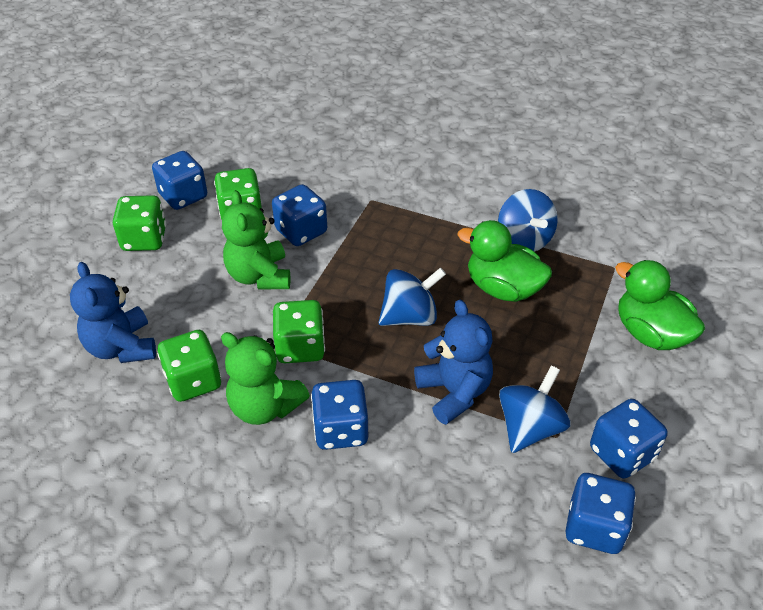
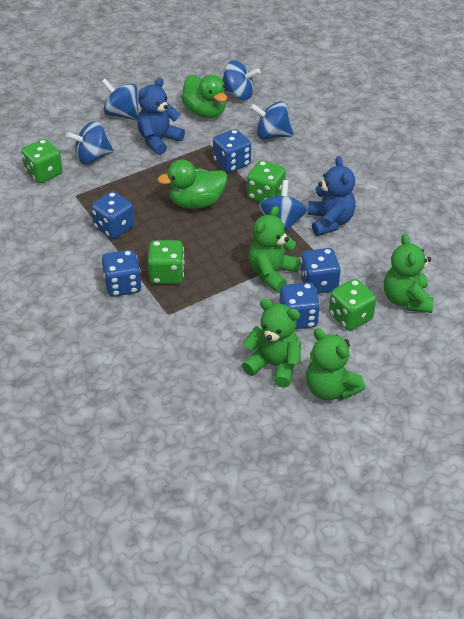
blue spinning top: 3 -> 5
green teddy bear: 2 -> 4

